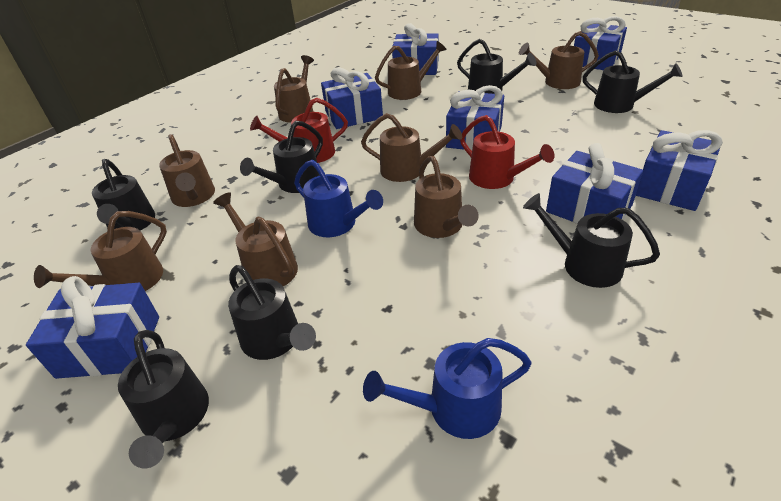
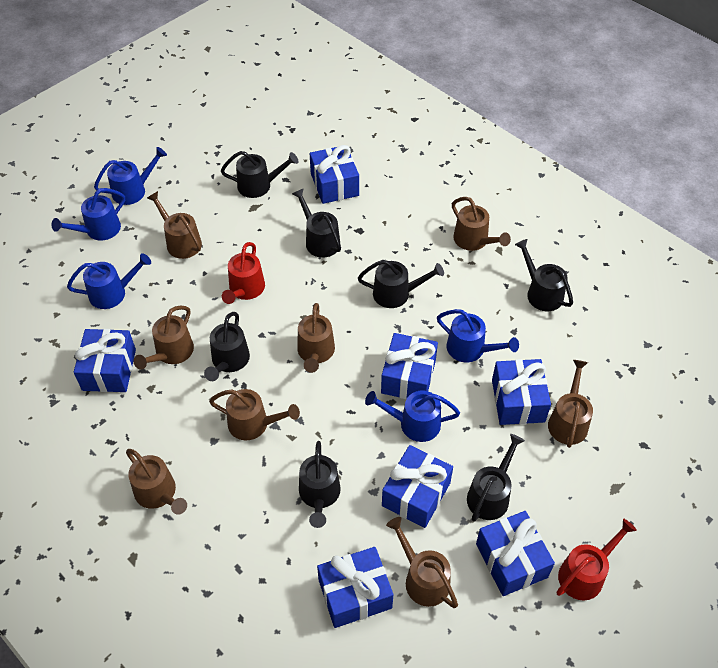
blue watering can: 2 -> 5

